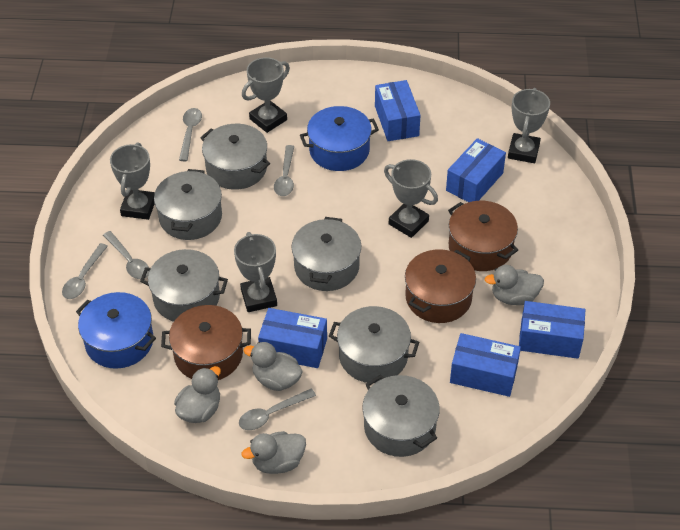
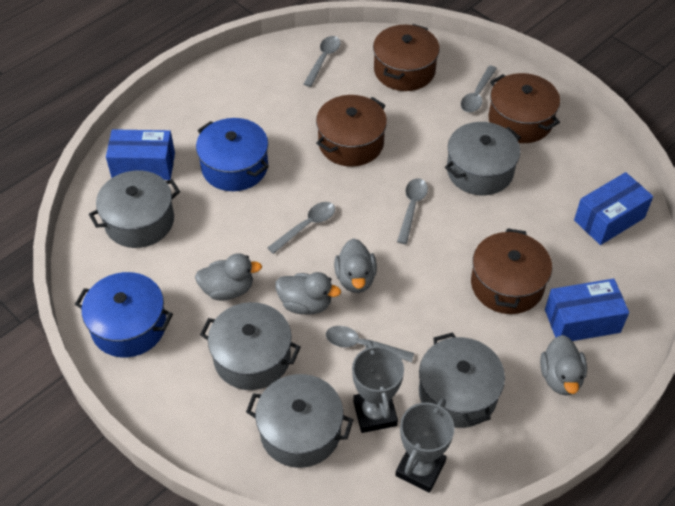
blue box: 5 -> 3
brown pot: 3 -> 4
grey pot: 6 -> 5
grey trophy: 5 -> 2

